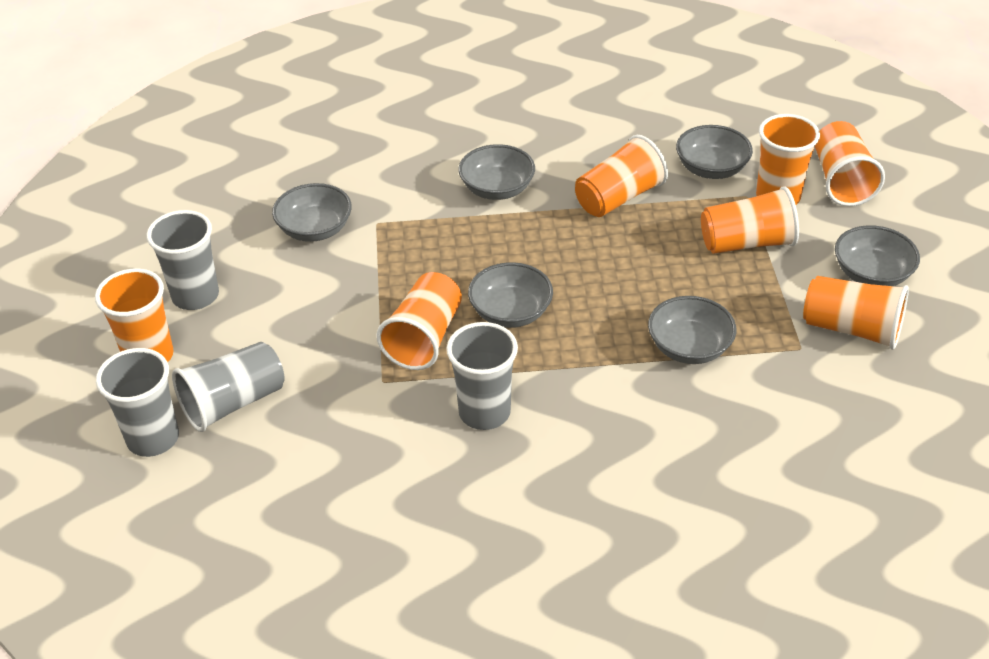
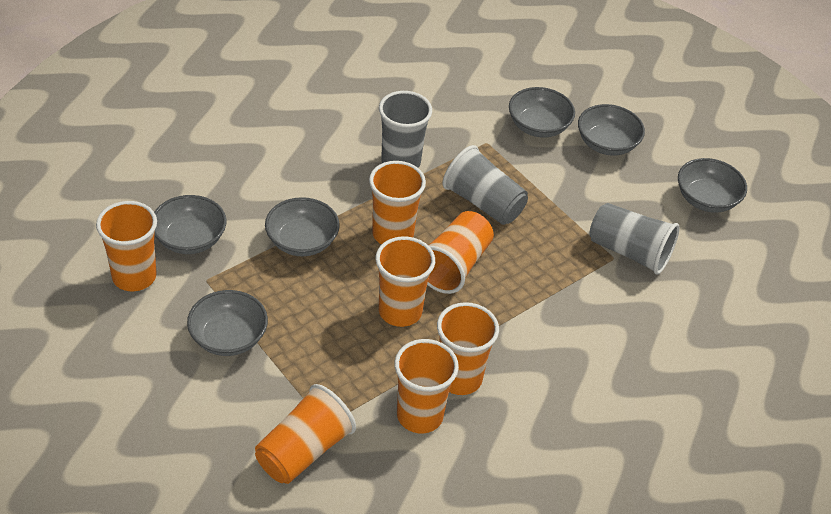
grey cup: 4 -> 3

